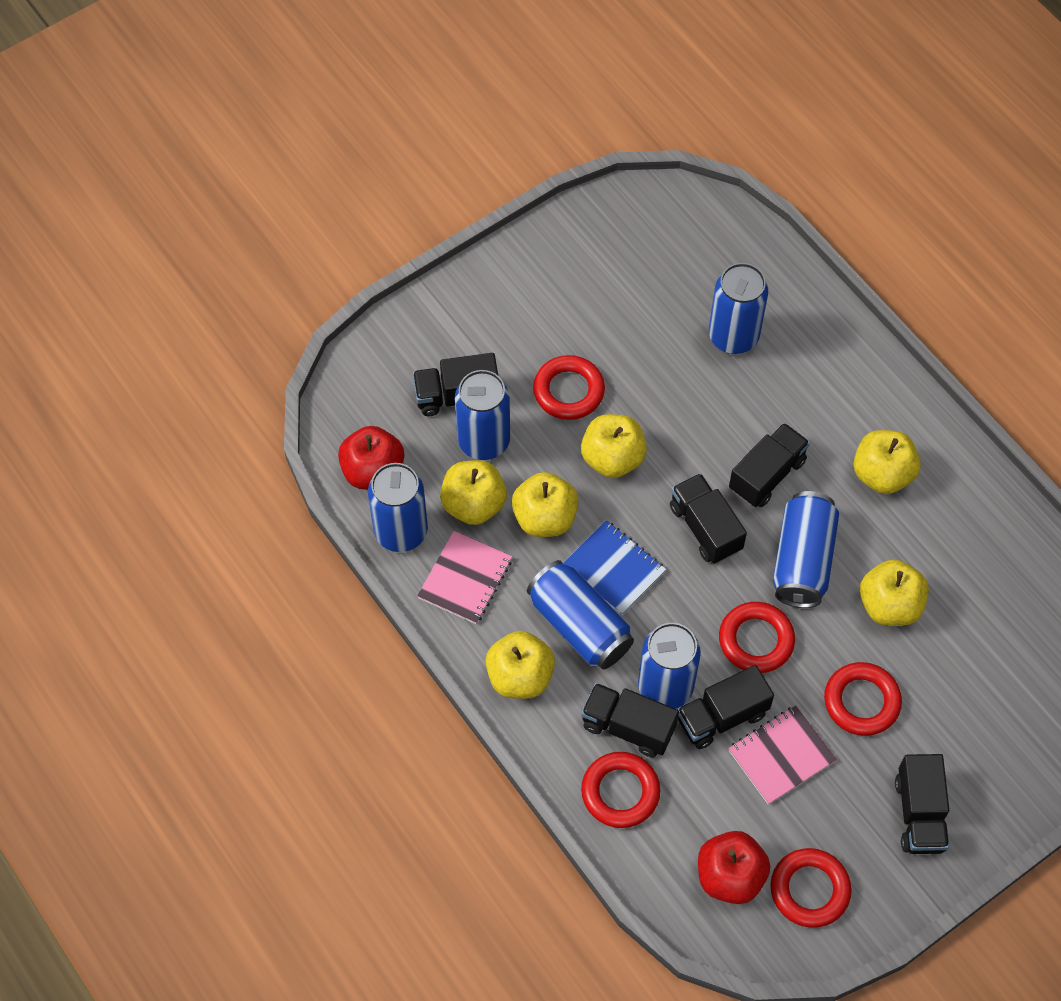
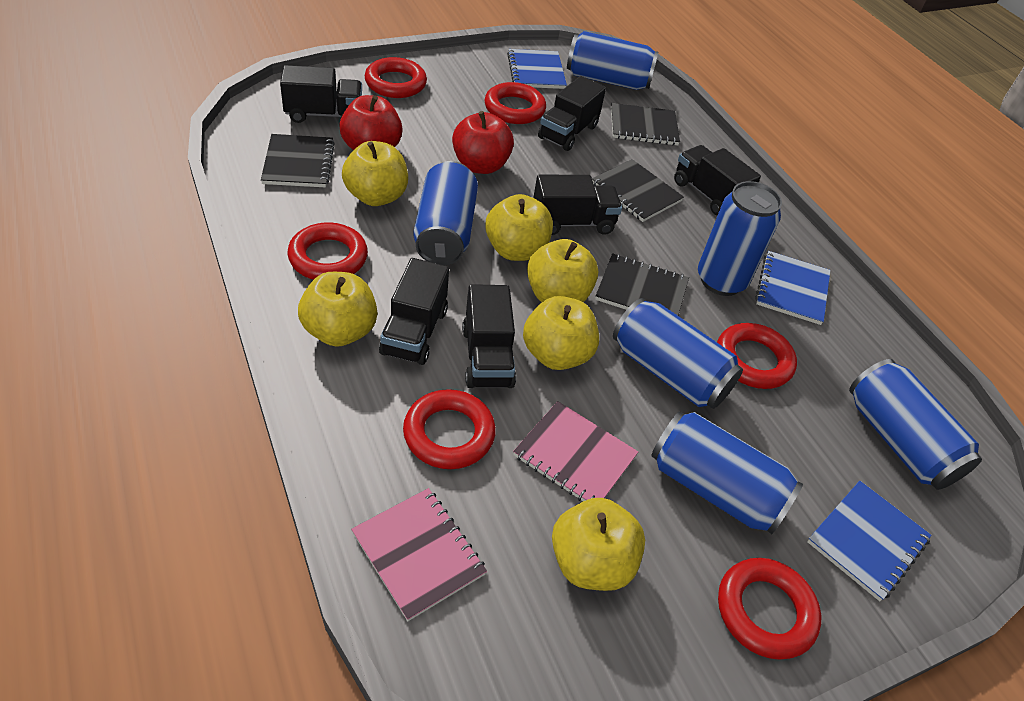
black notebook: 0 -> 4
blue notebook: 1 -> 3
red ring: 5 -> 6

